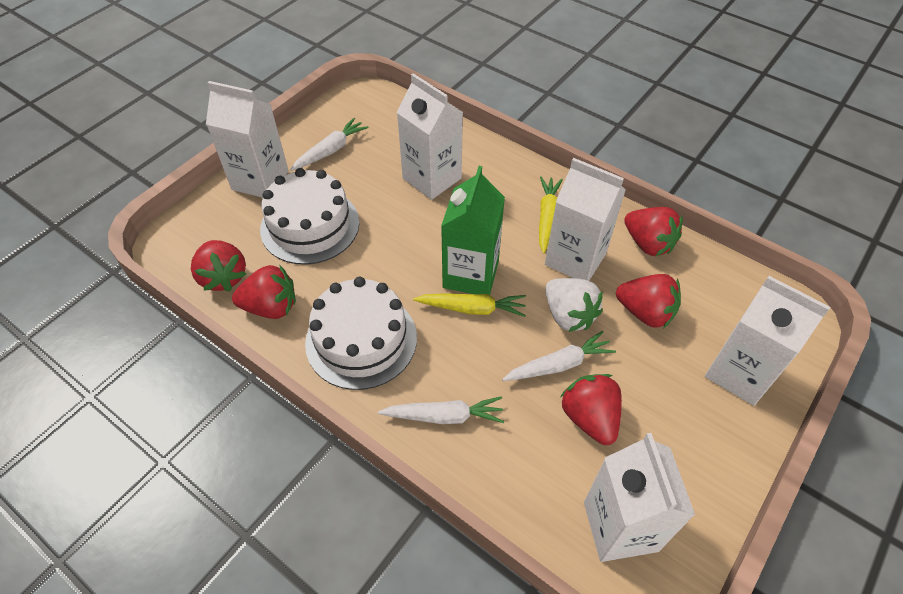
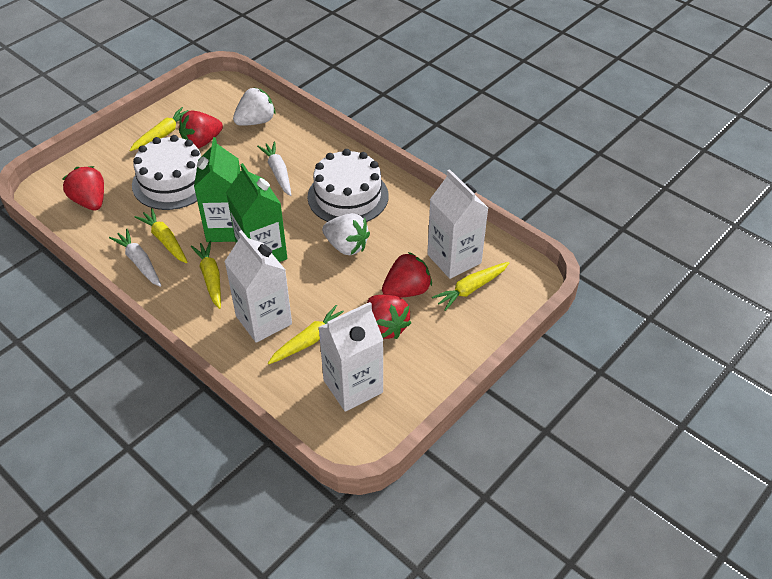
green carton: 1 -> 2
red strawberry: 5 -> 4
white carrot: 3 -> 2
white carton: 5 -> 3
white strawberry: 1 -> 2
yellow carrot: 2 -> 5

